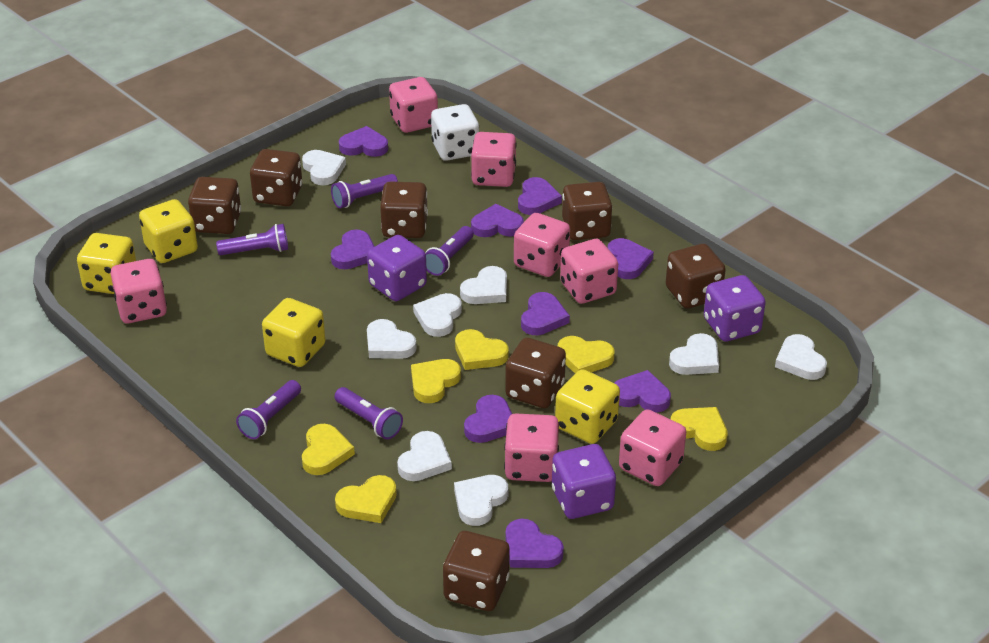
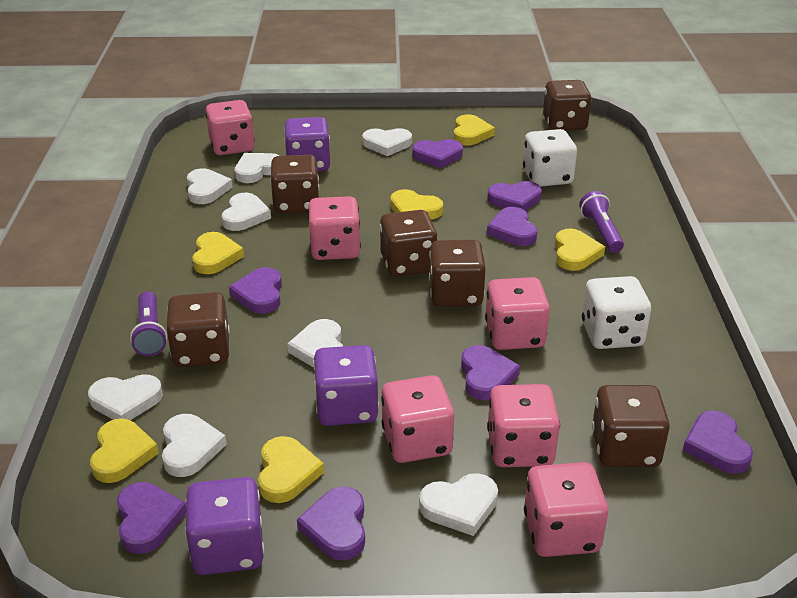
brown dice: 7 -> 6
pink dice: 7 -> 6
purple flashlight: 5 -> 2
purple heart: 9 -> 8
white dice: 1 -> 2
yellow dice: 4 -> 0

